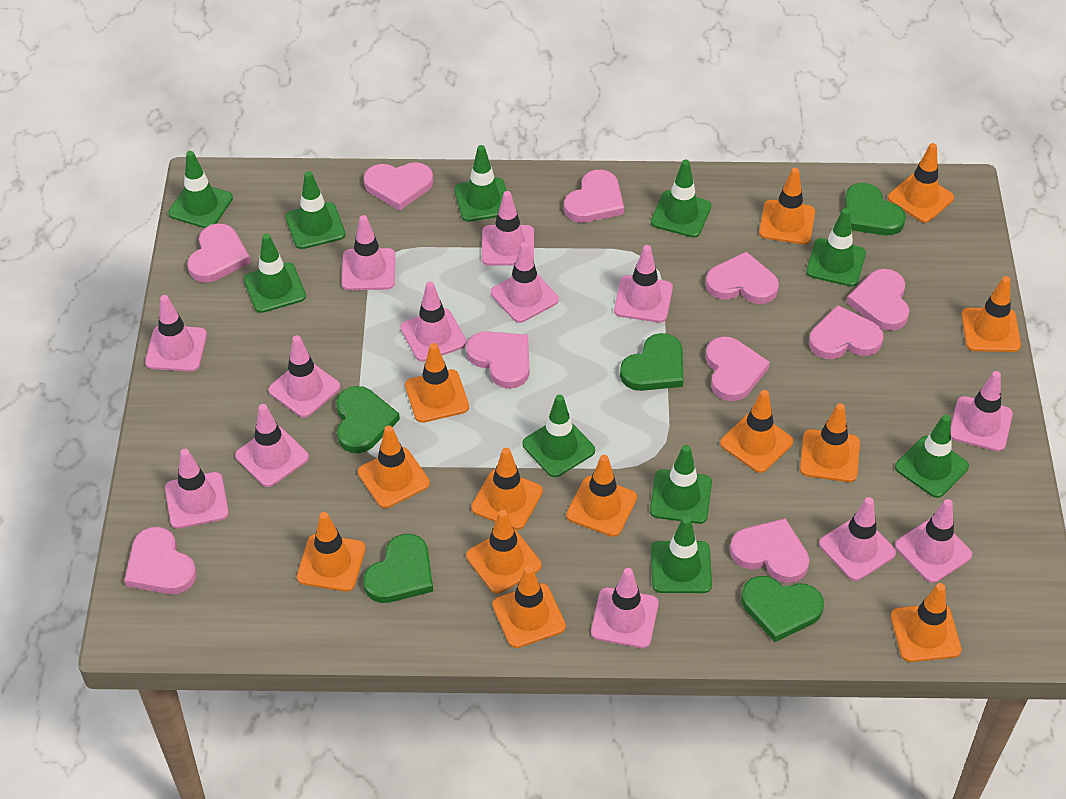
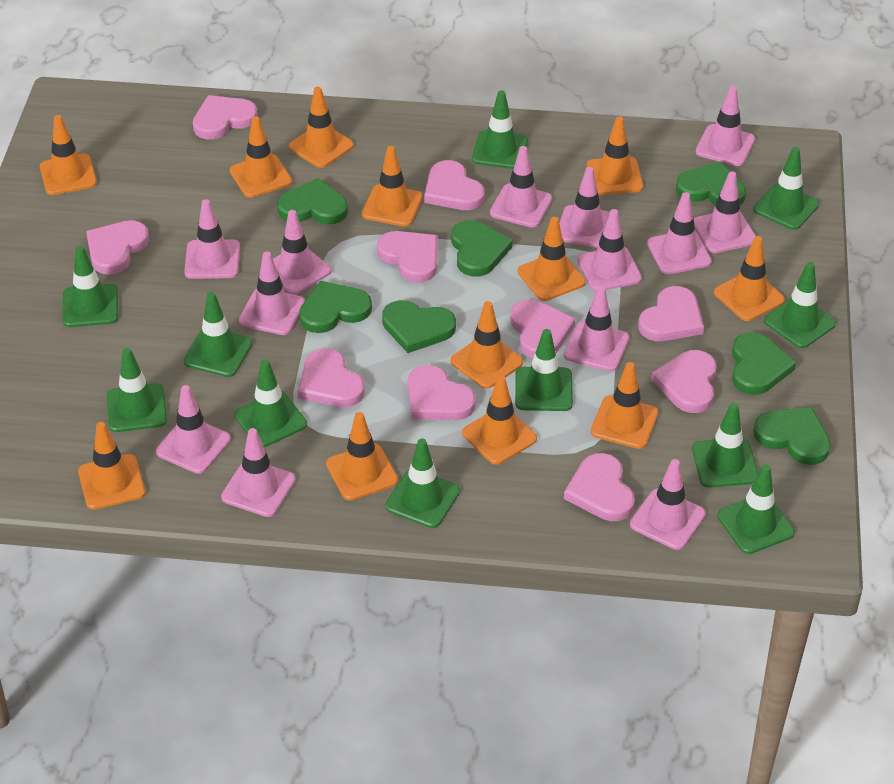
green heart: 5 -> 7
green traffic cone: 10 -> 11
orange traffic cone: 13 -> 12

